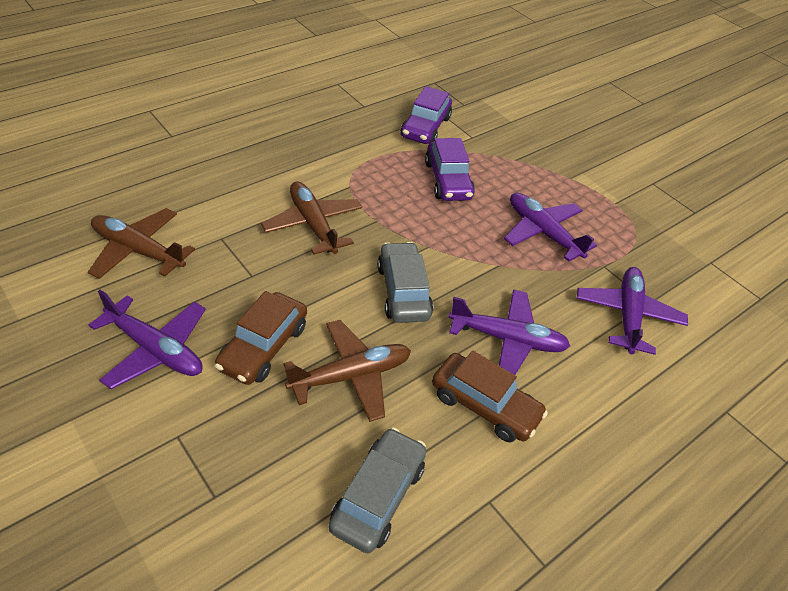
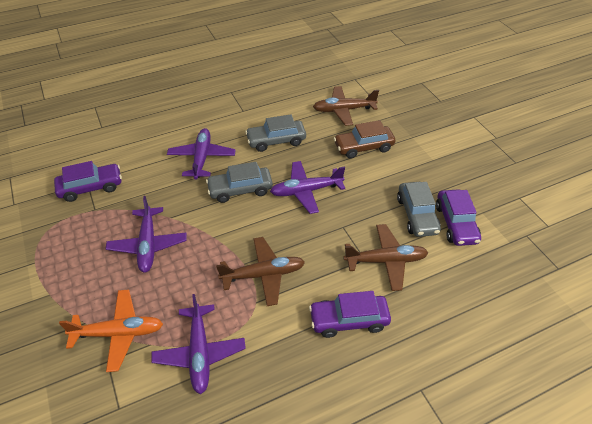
brown car: 2 -> 1
grey car: 2 -> 3
orange plane: 0 -> 1
purple car: 2 -> 3

